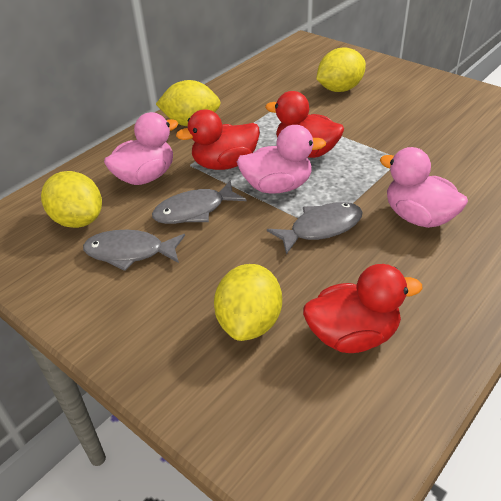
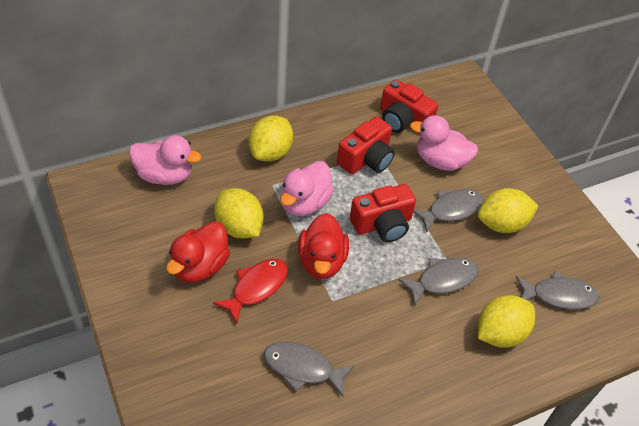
grey fish: 3 -> 4
red camera: 0 -> 3
red duck: 3 -> 2
red fish: 0 -> 1

